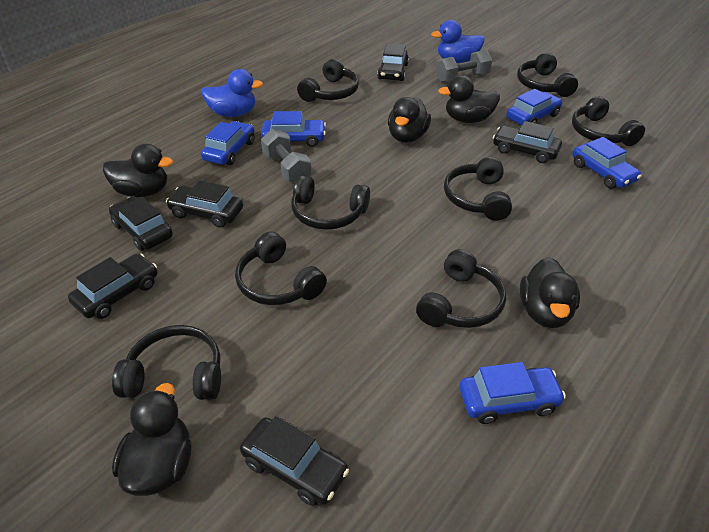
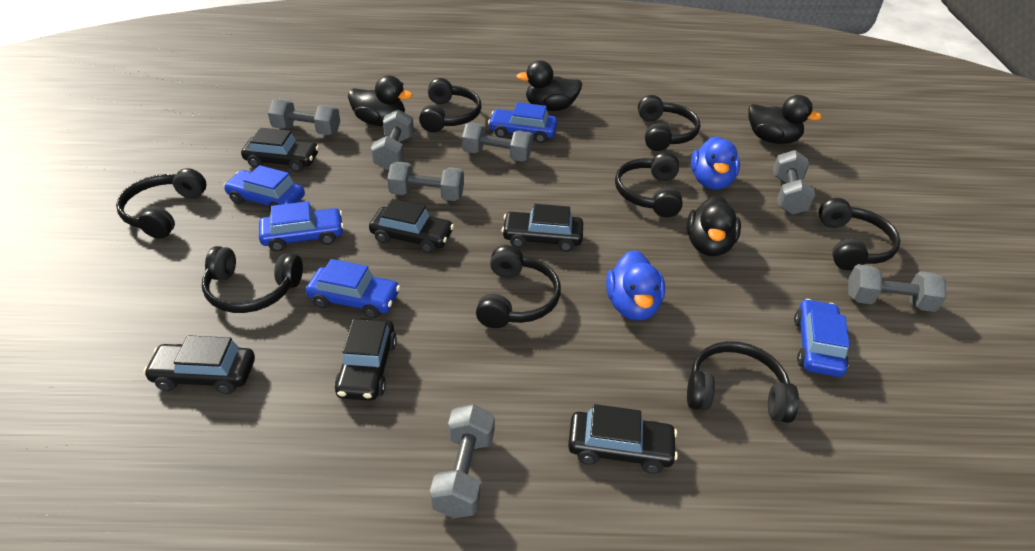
black duck: 5 -> 4
grey dumbbell: 2 -> 7

